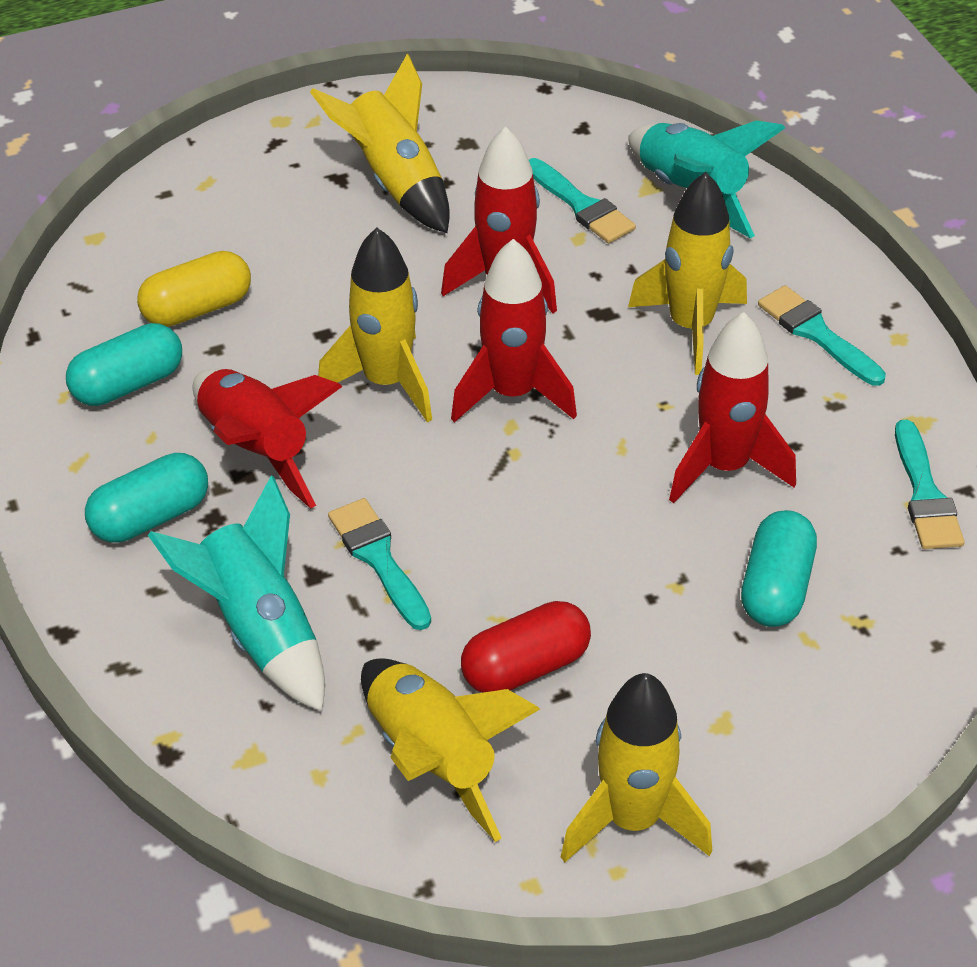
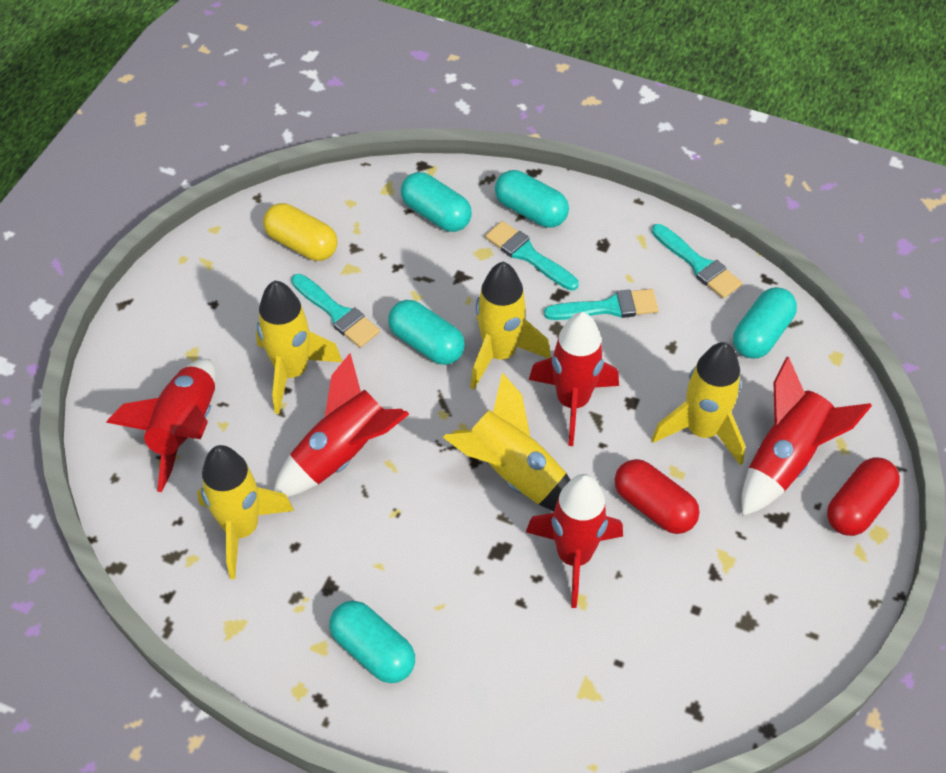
red capsule: 1 -> 2
red rocket: 4 -> 5
turquoise capsule: 3 -> 5
turquoise rocket: 2 -> 0

